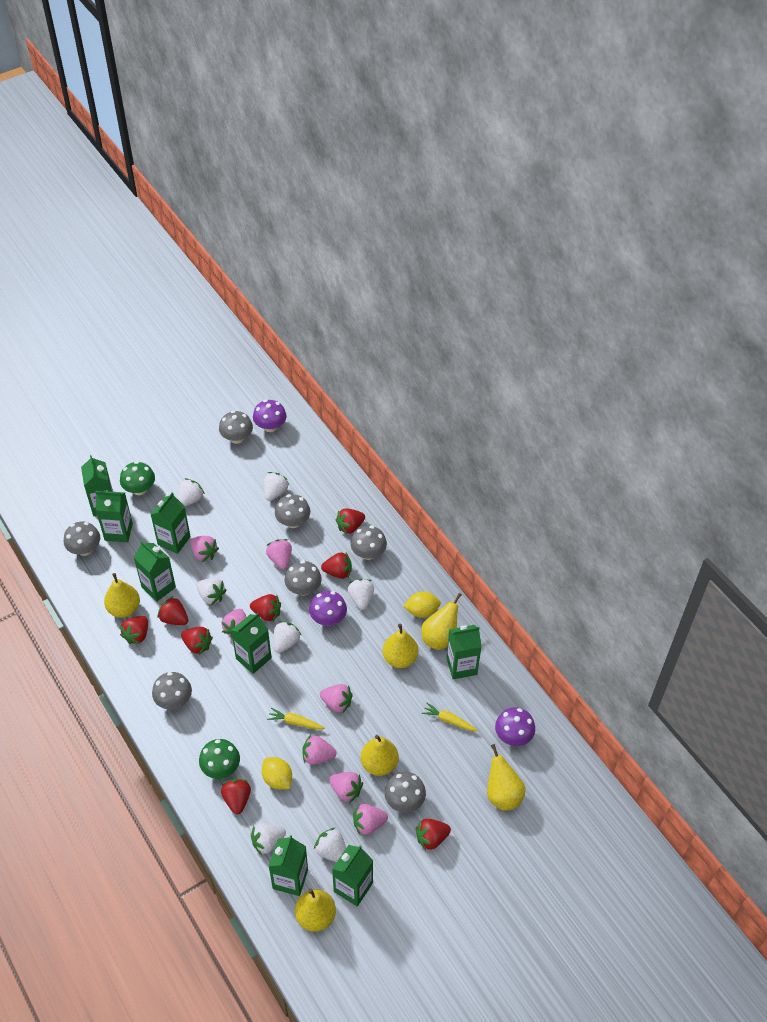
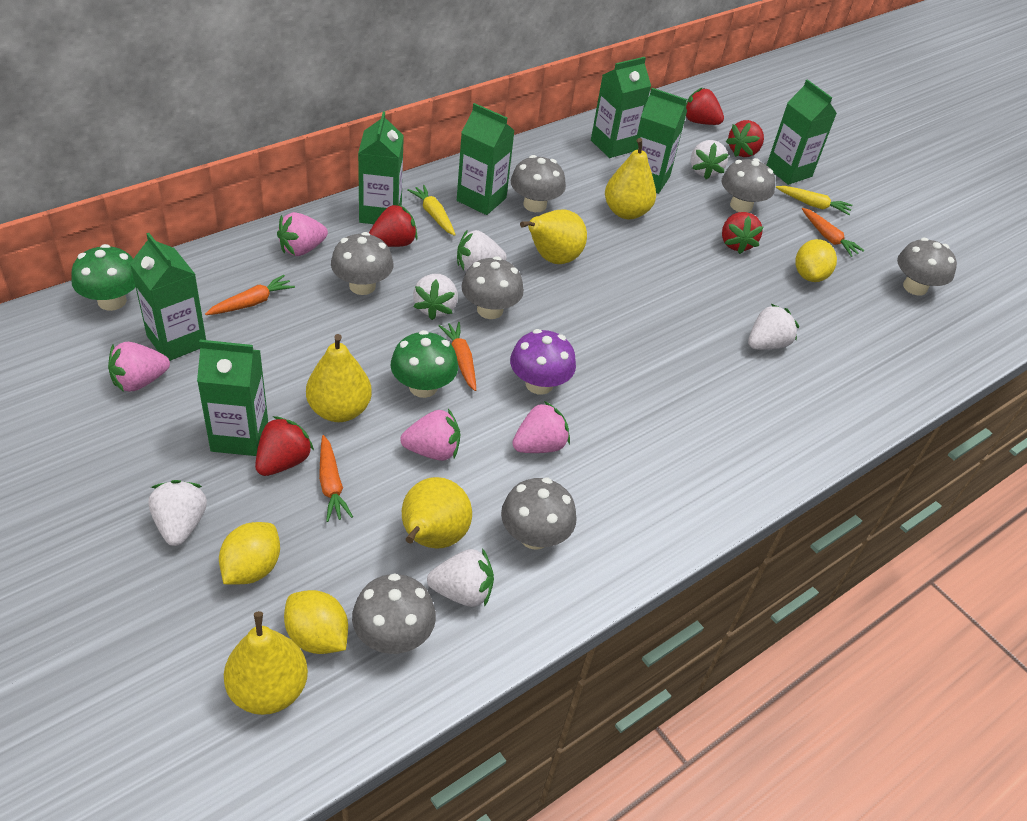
green carton: 8 -> 7
orange carrot: 0 -> 4
pink strawberry: 7 -> 4
purple mushroom: 3 -> 1
red strawberry: 8 -> 5
white strawberry: 7 -> 6
yellow lemon: 2 -> 3
yellow pear: 6 -> 5

